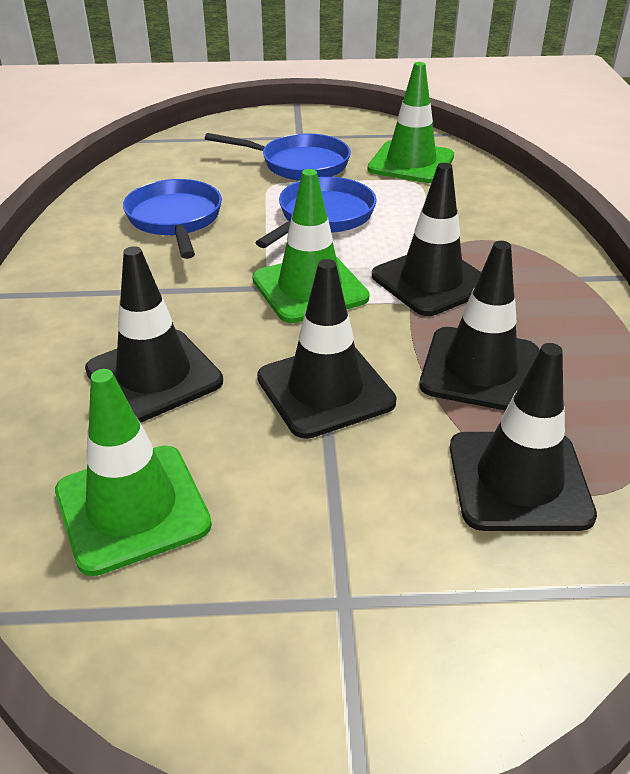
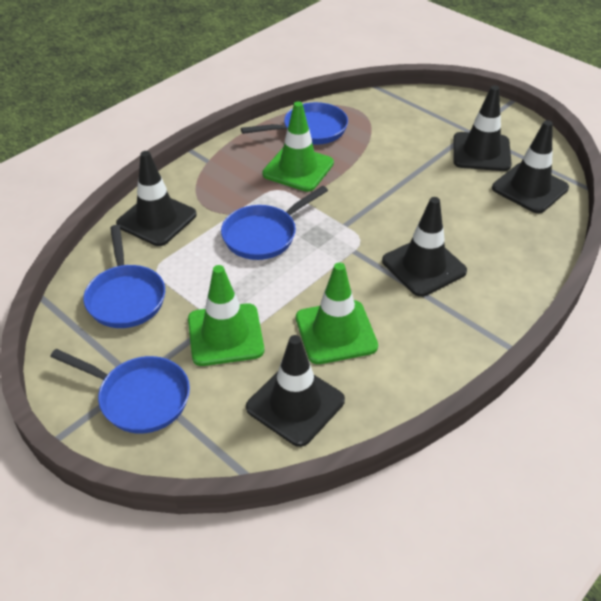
blue pan: 3 -> 4

